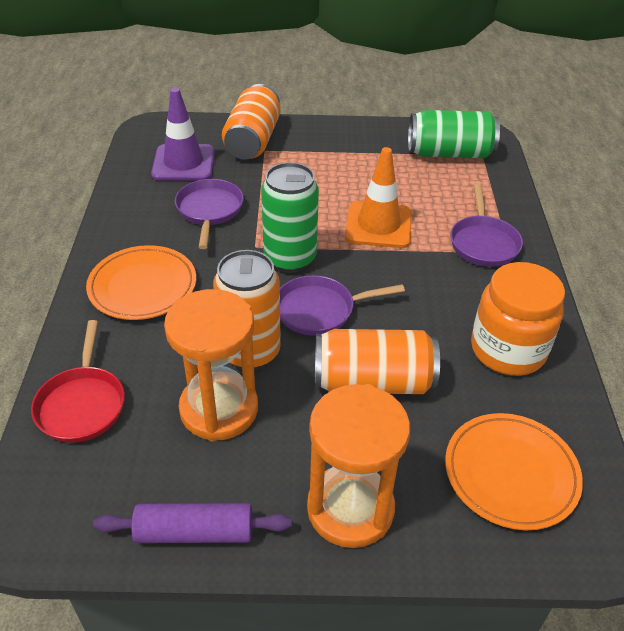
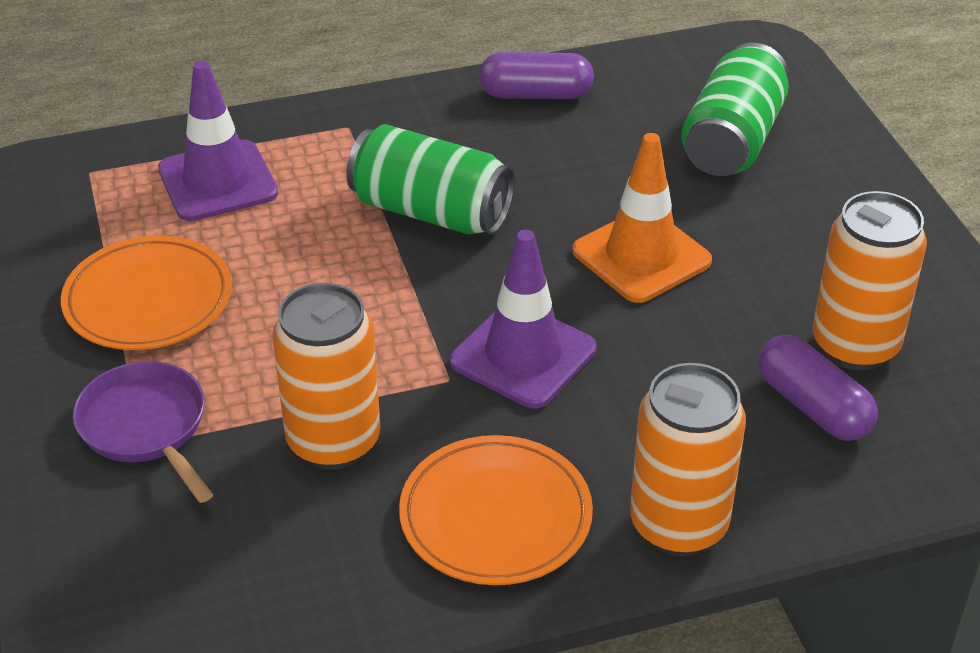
orange hourglass: 2 -> 0
orange jar: 1 -> 0
purple capsule: 0 -> 2
purple pan: 3 -> 1
purple rolling pin: 1 -> 0
purple traffic cone: 1 -> 2
red pan: 1 -> 0

